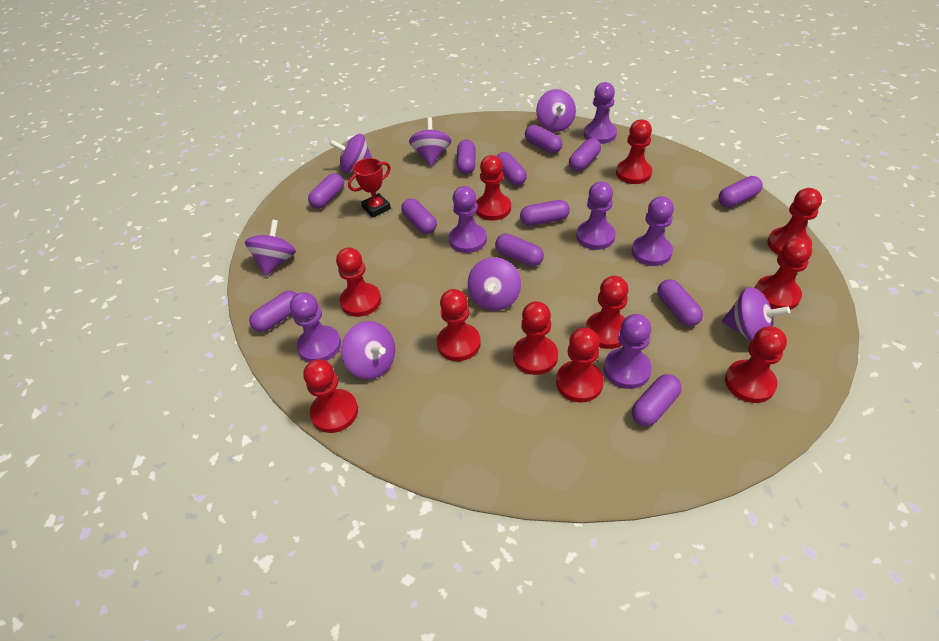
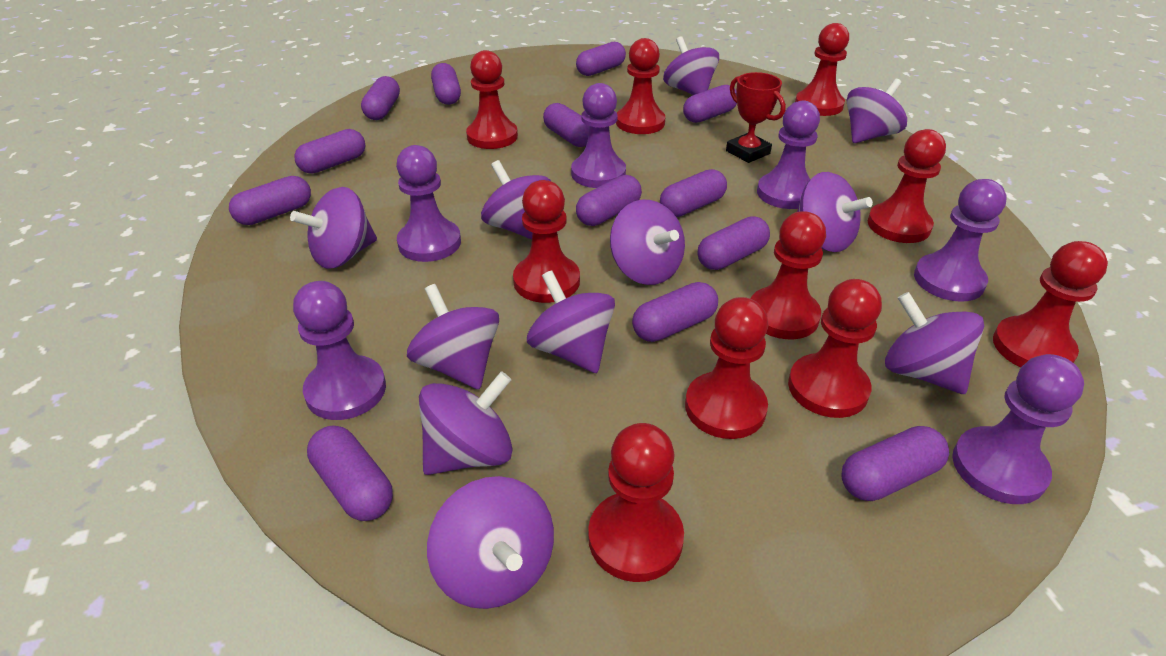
purple capsule: 12 -> 13
purple spinning top: 7 -> 11
red pawn: 11 -> 10

